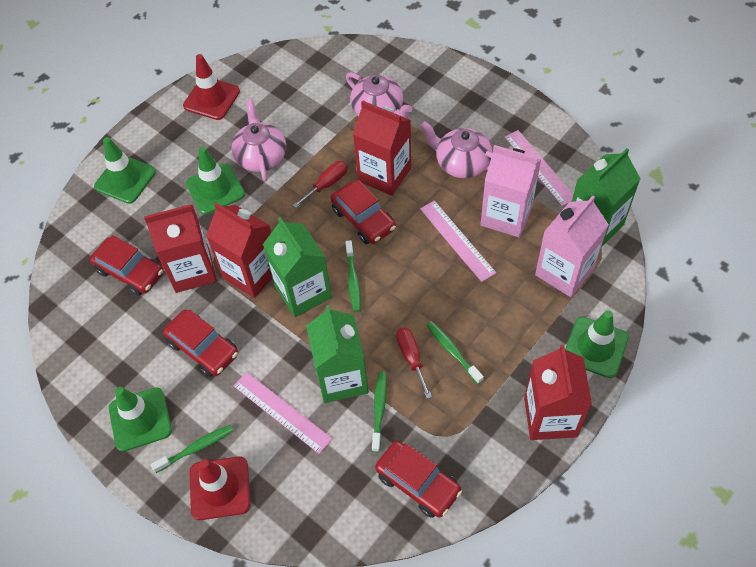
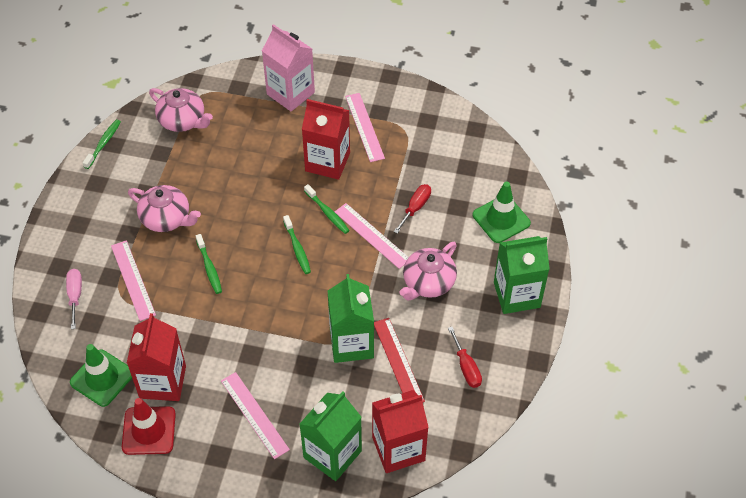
green traffic cone: 4 -> 2
pink carton: 2 -> 1
pink ruler: 3 -> 4
pink screwdriver: 0 -> 1
red car: 4 -> 0
red carton: 4 -> 3
red ruler: 0 -> 1
red traffic cone: 2 -> 1

